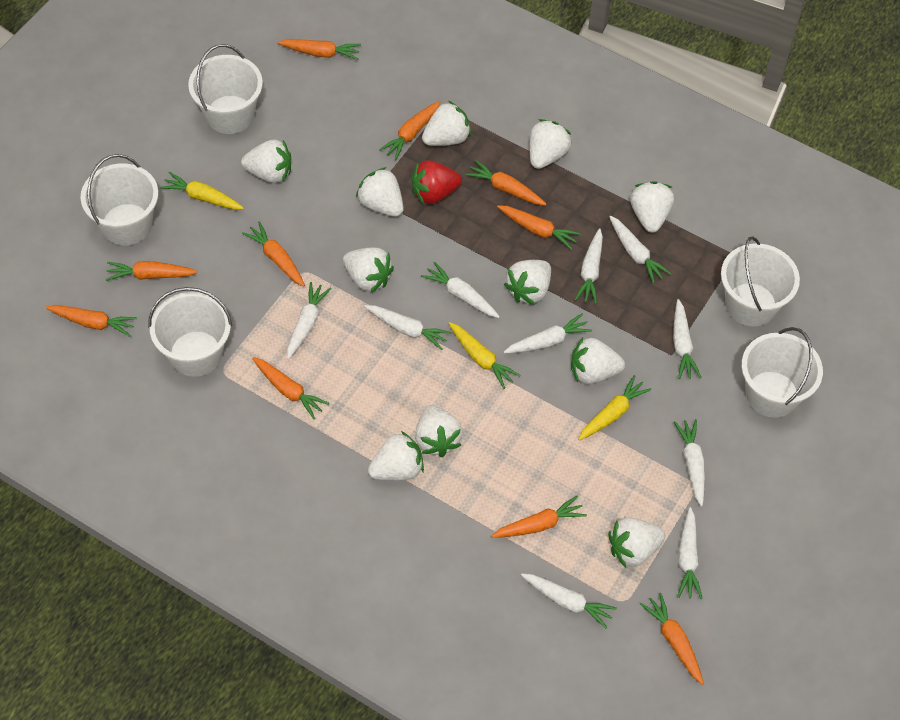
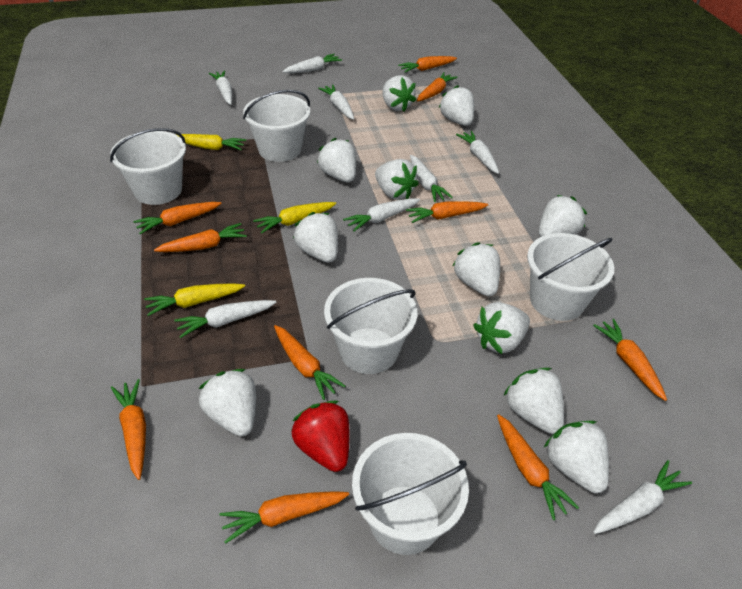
white carrot: 10 -> 8

